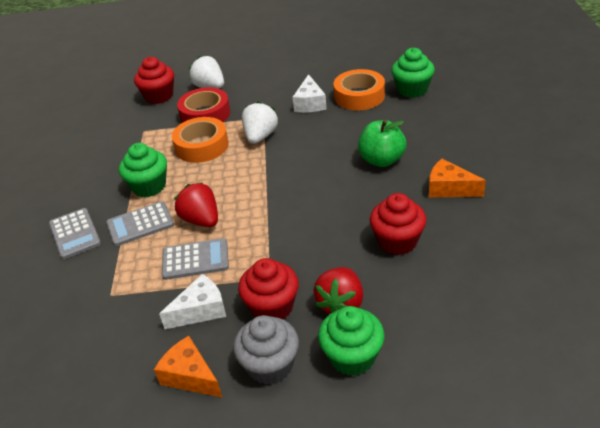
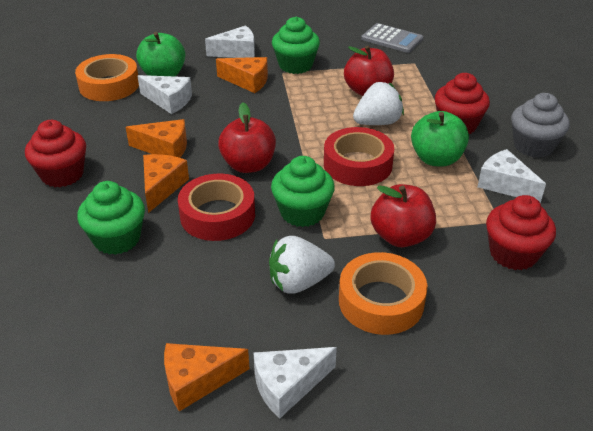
green apple: 1 -> 2
grey calculator: 3 -> 1
orange cheese: 2 -> 4
red apple: 0 -> 3
red strawberry: 2 -> 0
red tape: 1 -> 2
white cheese: 2 -> 4

